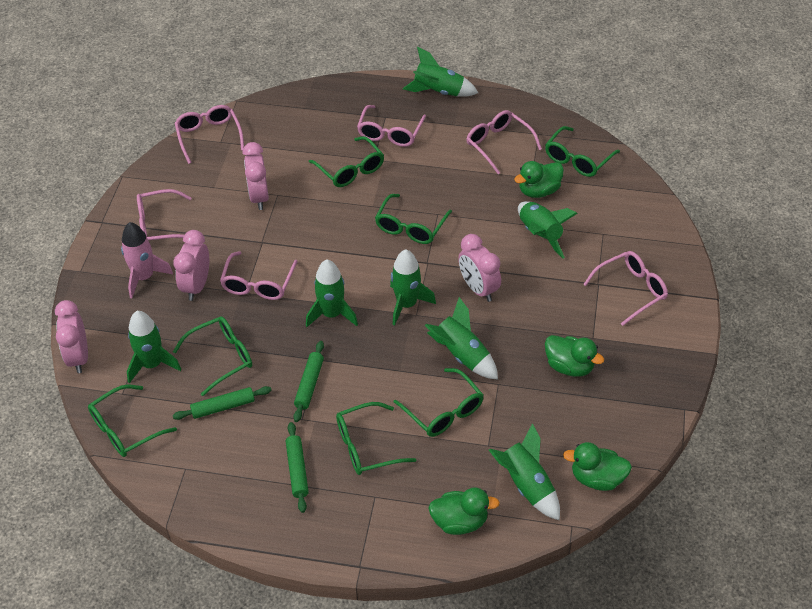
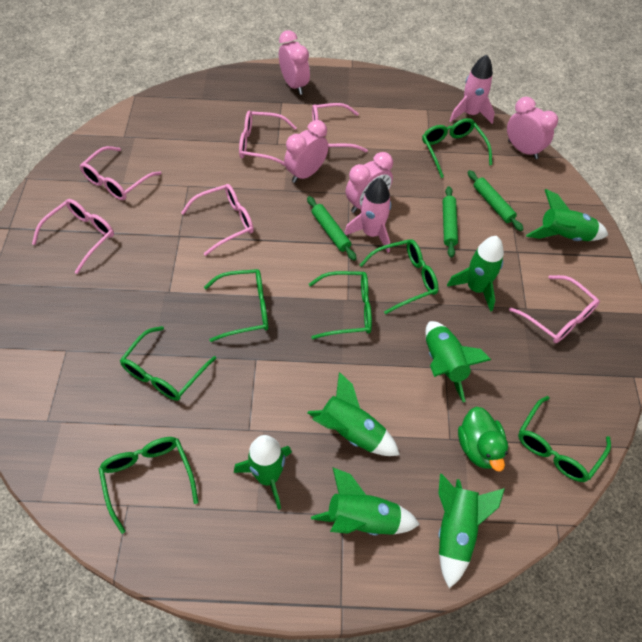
green duck: 4 -> 1
pink rocket: 1 -> 2

